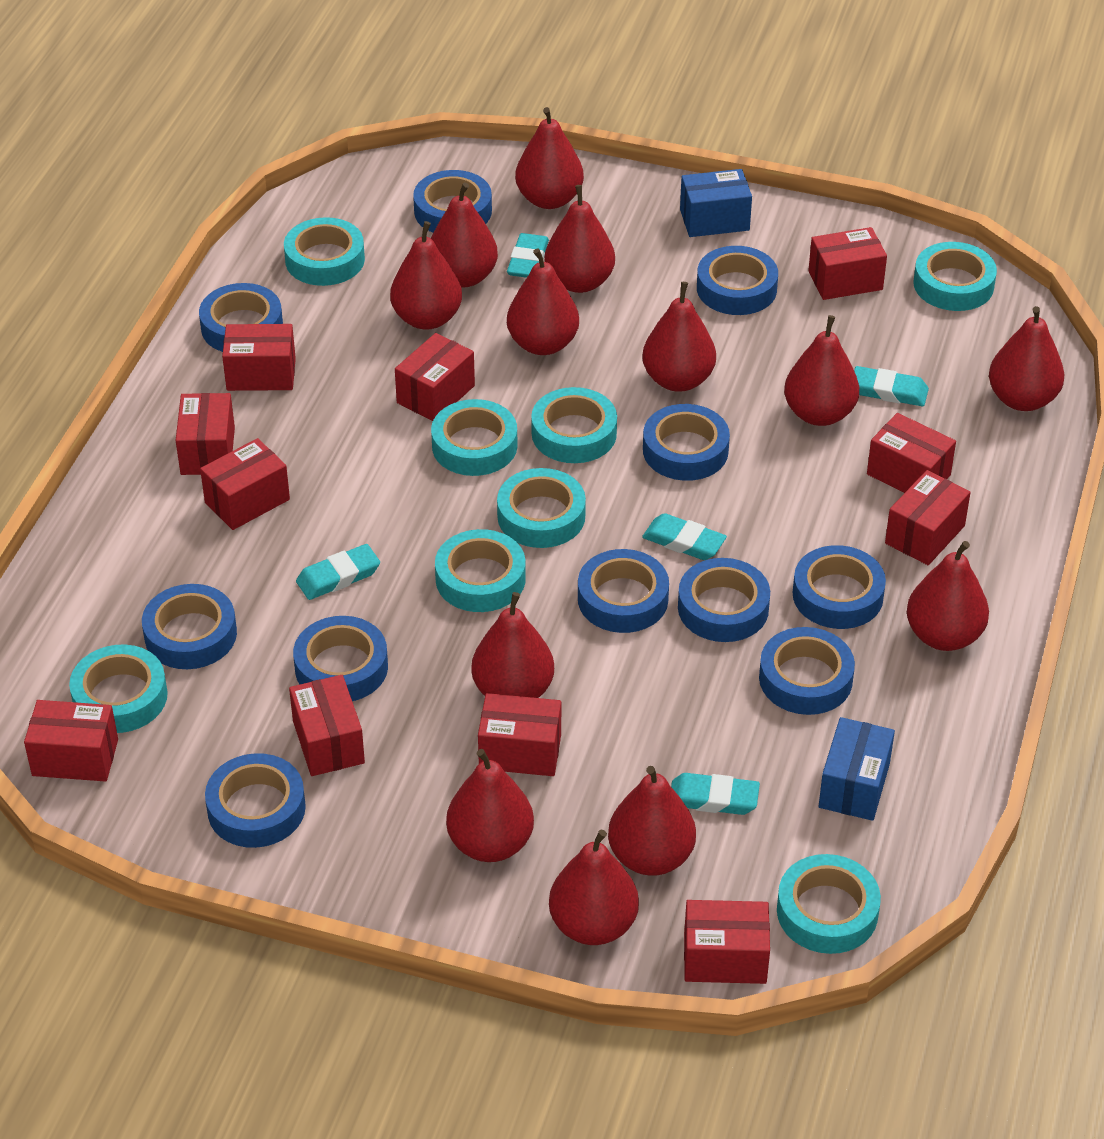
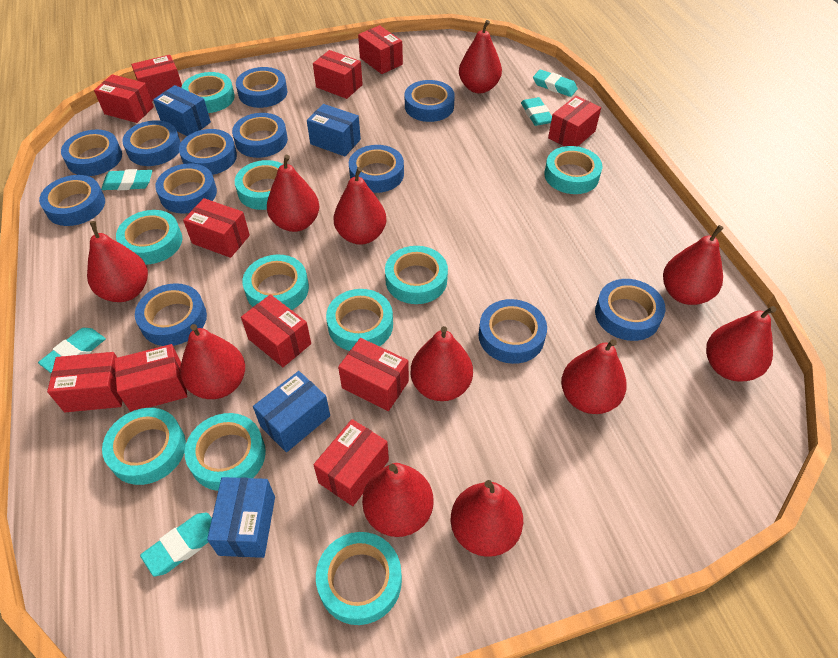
blue box: 2 -> 4
blue tape: 11 -> 12
red pear: 13 -> 11
turquoise tape: 8 -> 10

